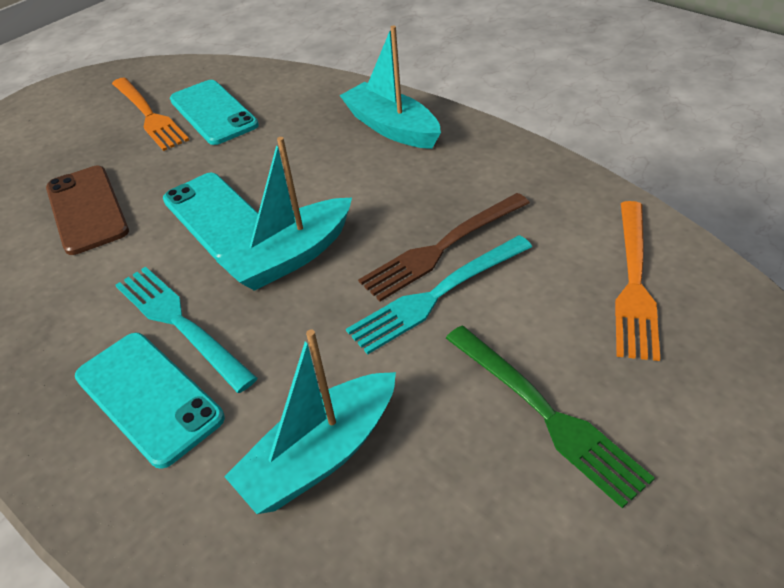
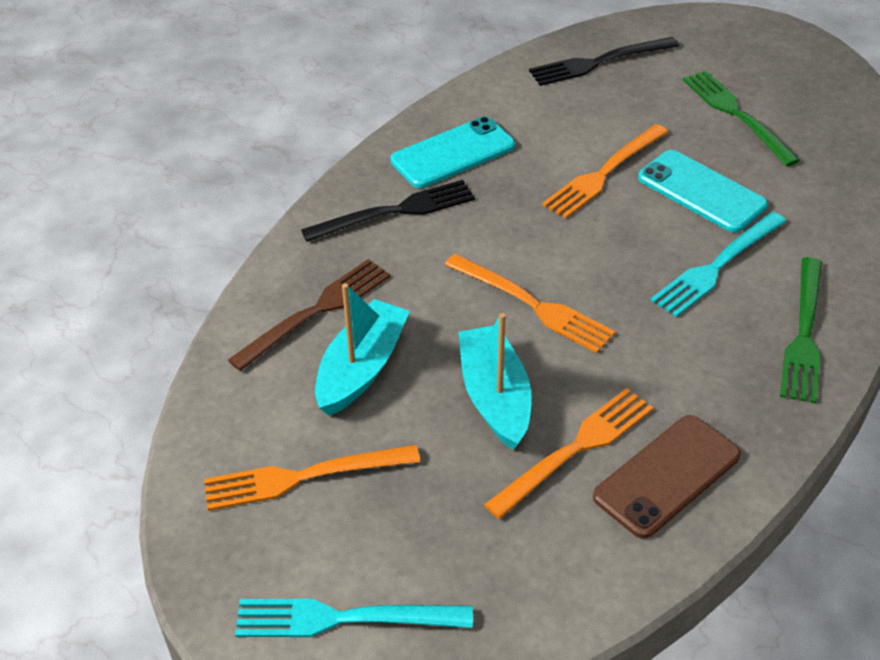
black fork: 0 -> 2
green fork: 1 -> 2
orange fork: 2 -> 4
turquoise boat: 3 -> 2
turquoise phone: 3 -> 2

